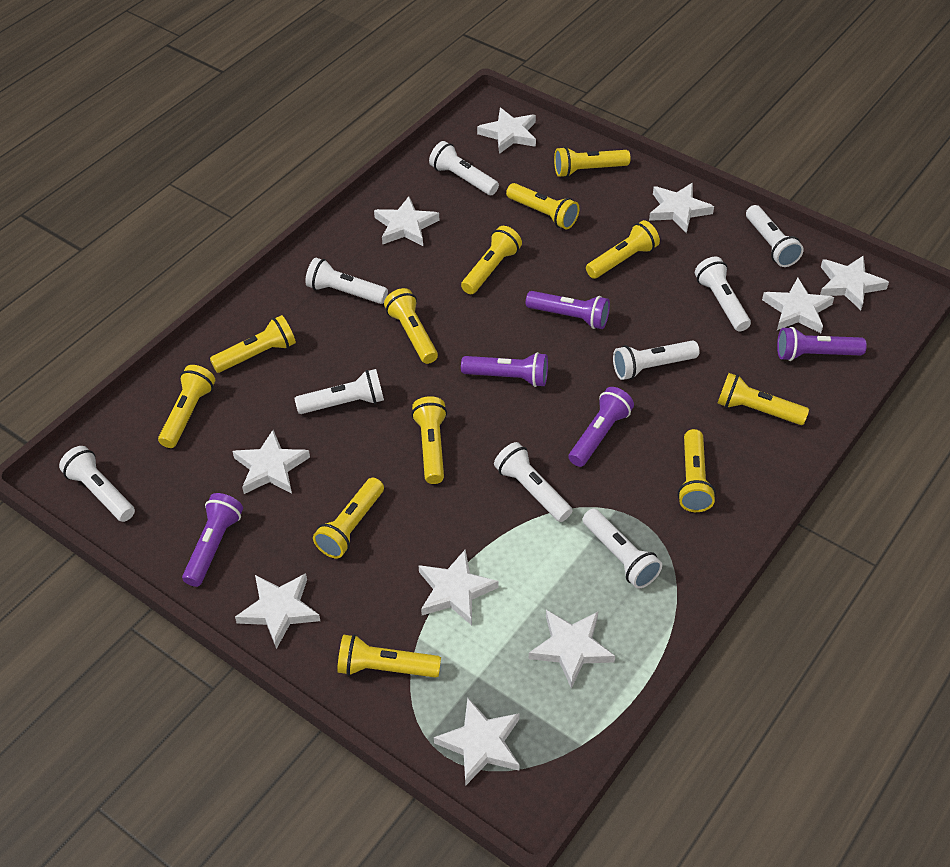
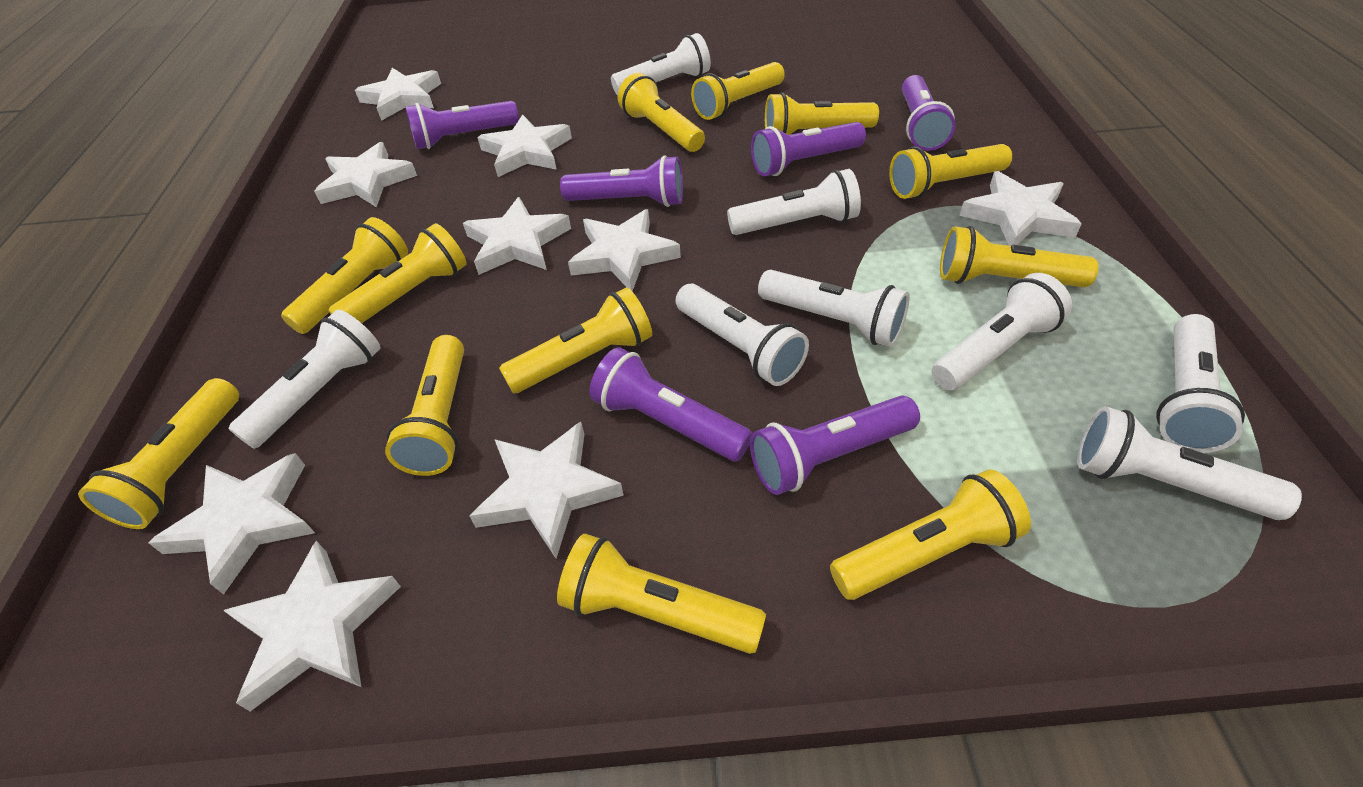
purple flashlight: 5 -> 6
white flashlight: 9 -> 8
white star: 10 -> 9

